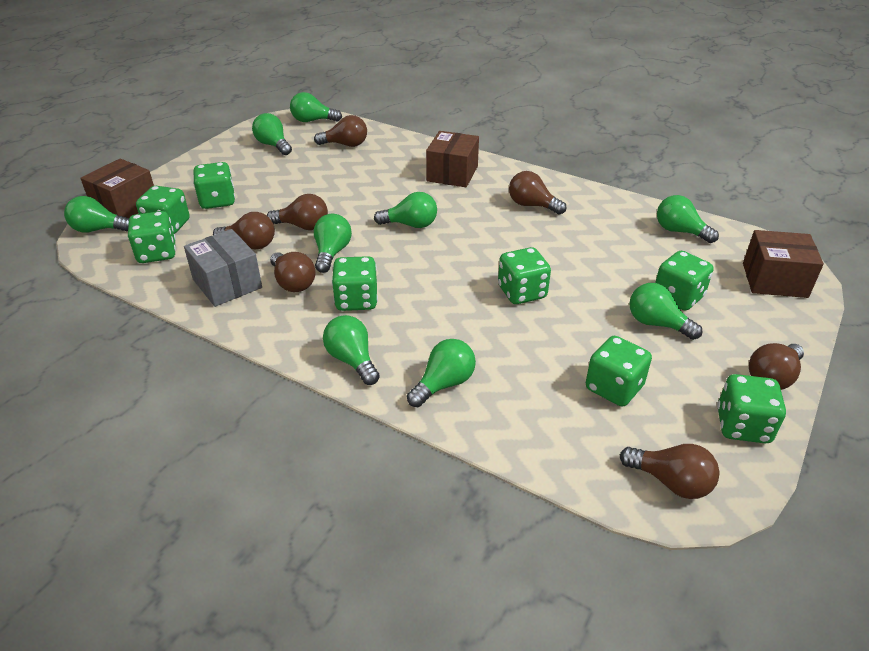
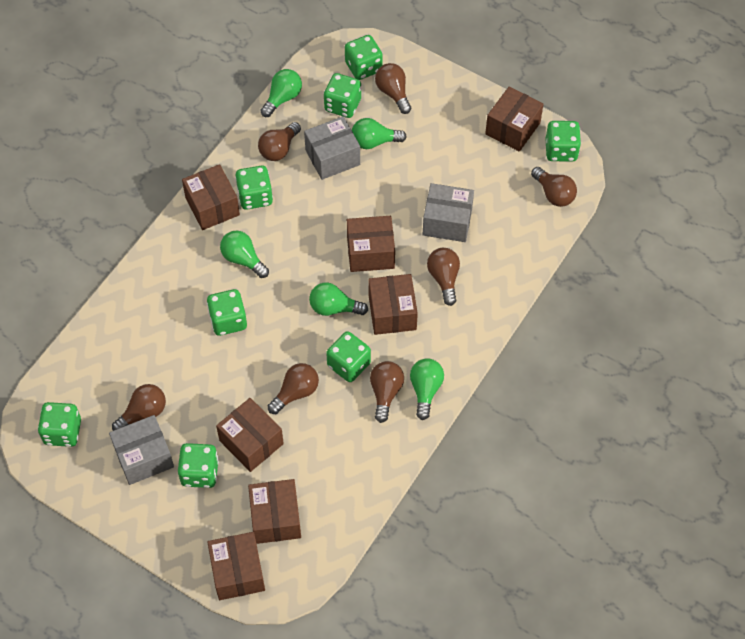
brown box: 3 -> 7
green light bulb: 9 -> 5
grey box: 1 -> 3

